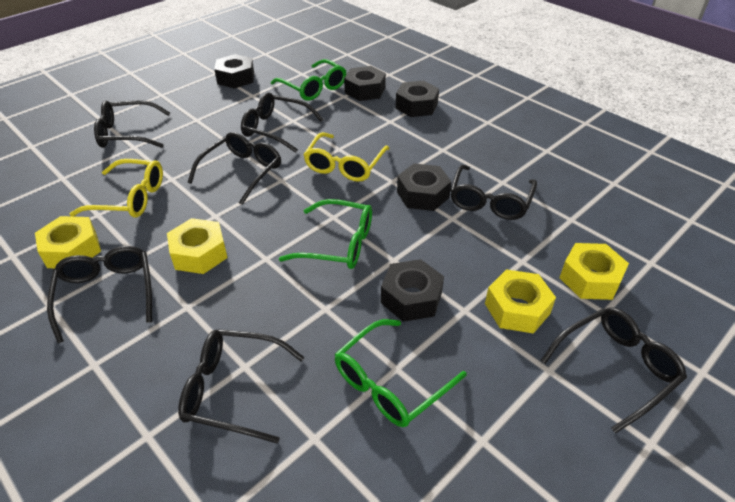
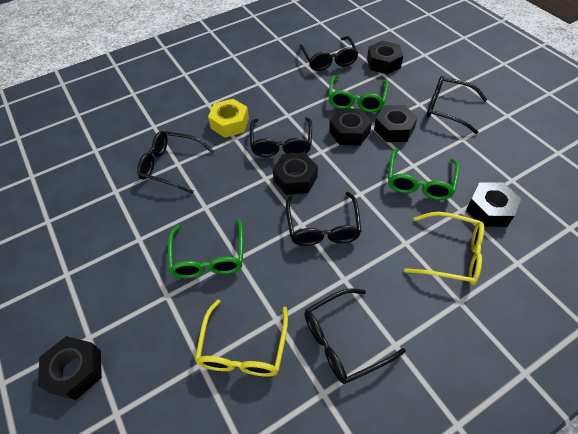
black glasses: 7 -> 6
black nut: 5 -> 6
yellow nut: 4 -> 1

